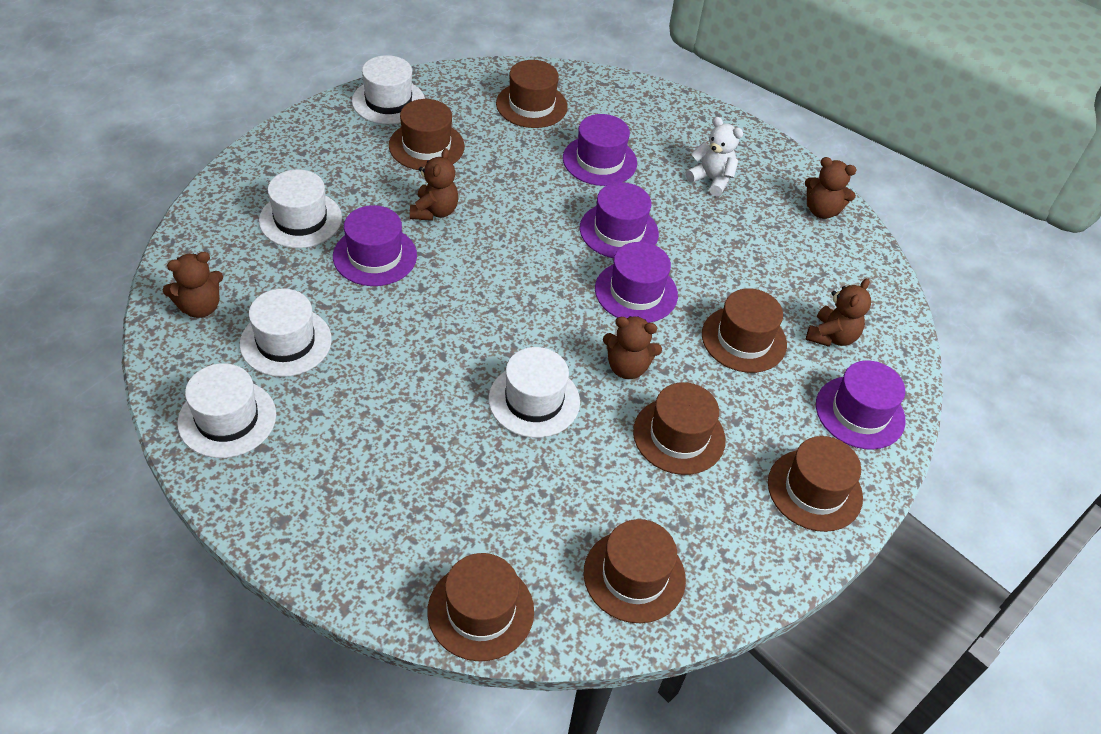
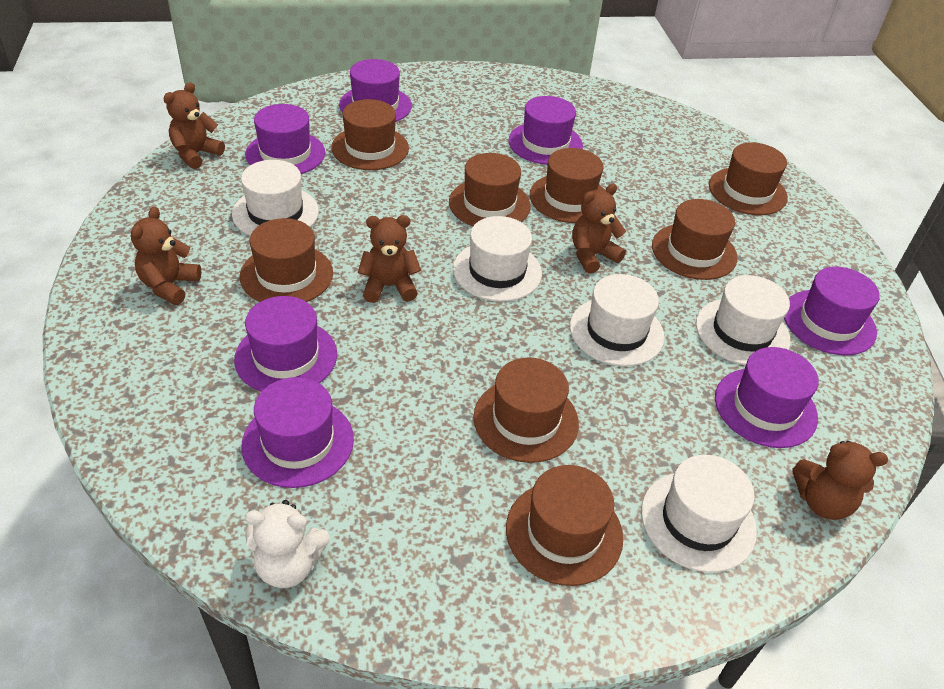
brown hat: 7 -> 8
purple hat: 5 -> 7

